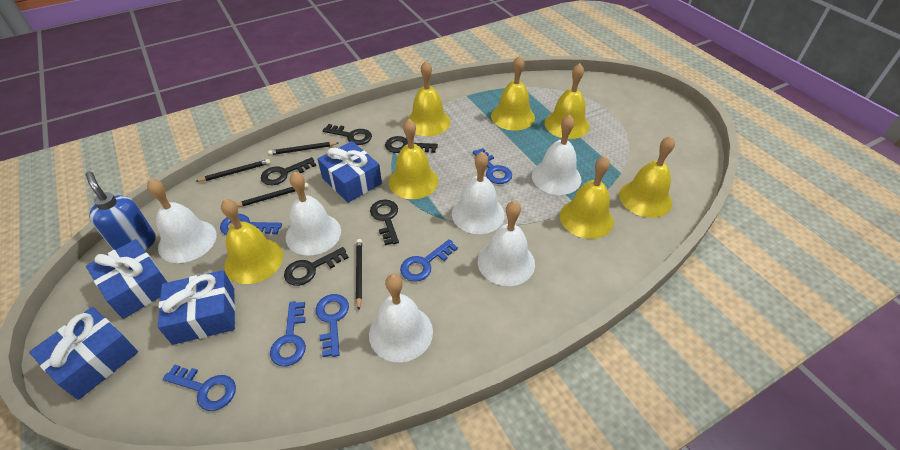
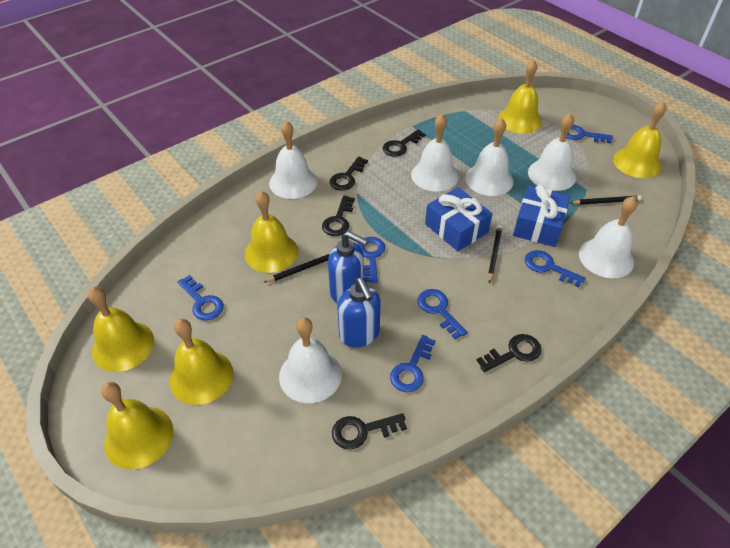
black pencil: 4 -> 3
blue gift: 4 -> 2
blue soap dispenser: 1 -> 2
yellow bell: 7 -> 6

